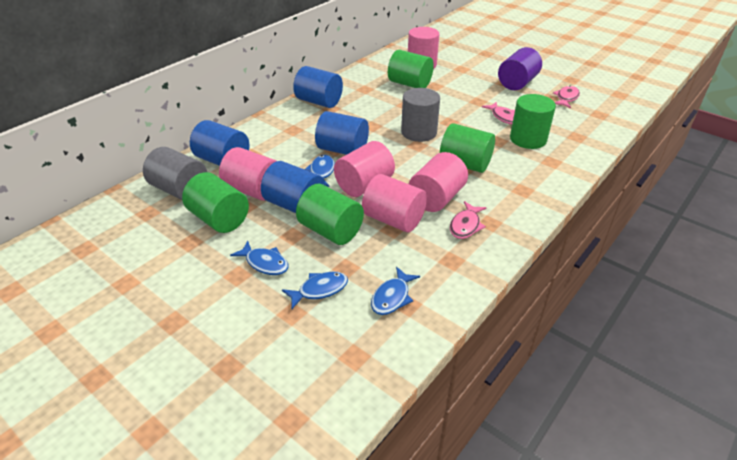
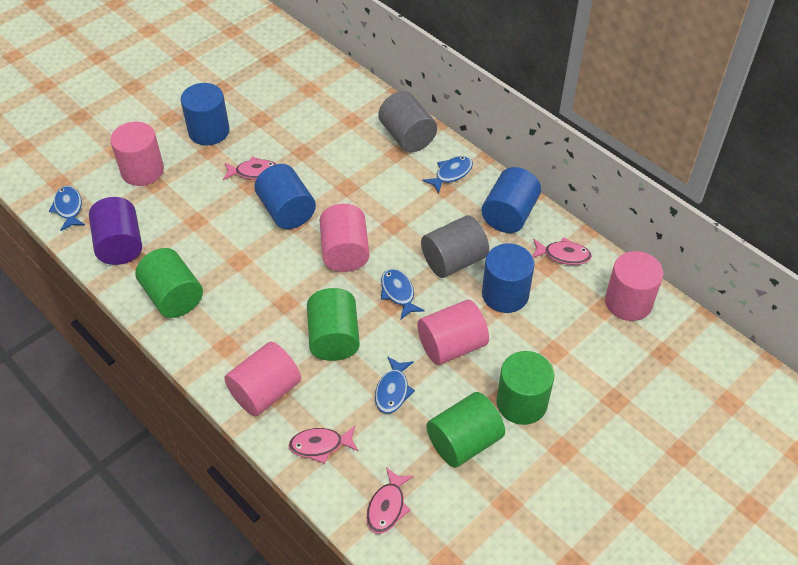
green cylinder: 5 -> 4
pink fish: 3 -> 4

